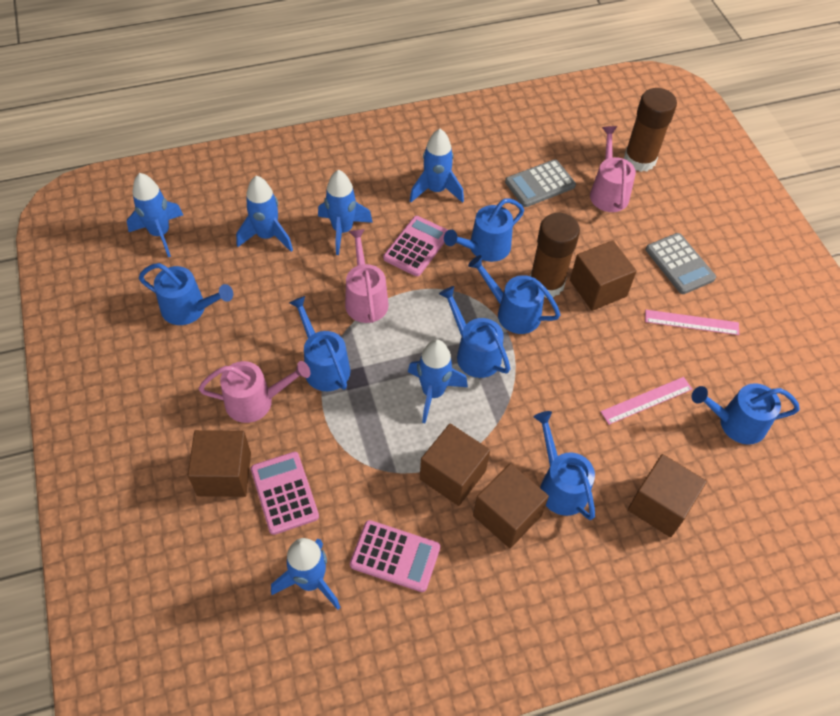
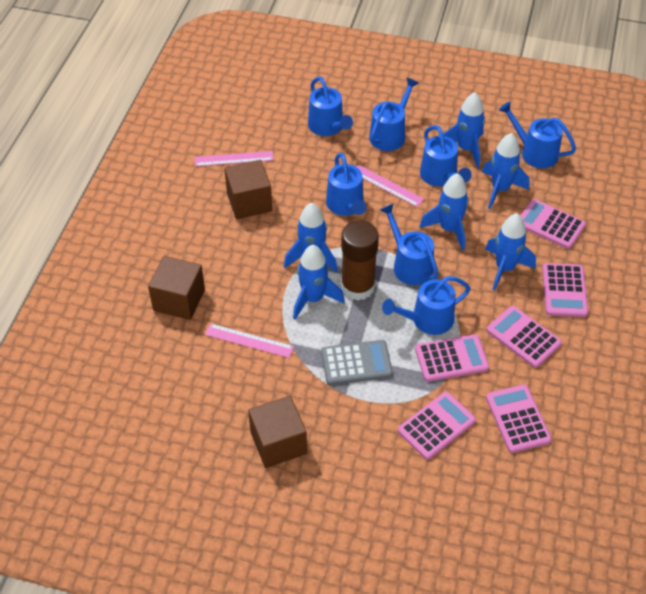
brown cube: 5 -> 3
brown glue stick: 2 -> 1
grey calculator: 2 -> 1
pink calculator: 3 -> 6
pink ruler: 2 -> 3
pink watering can: 3 -> 0

